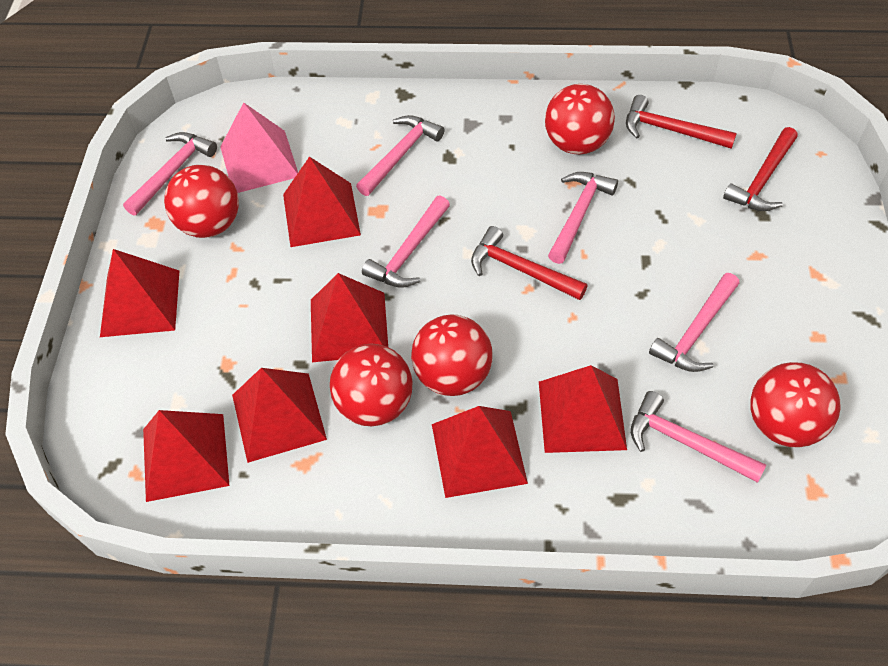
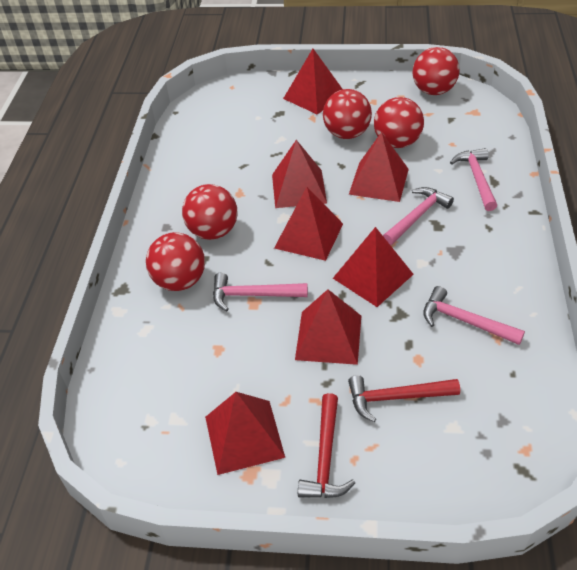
pink hammer: 6 -> 4
pink pyramid: 1 -> 0
red hammer: 3 -> 2

